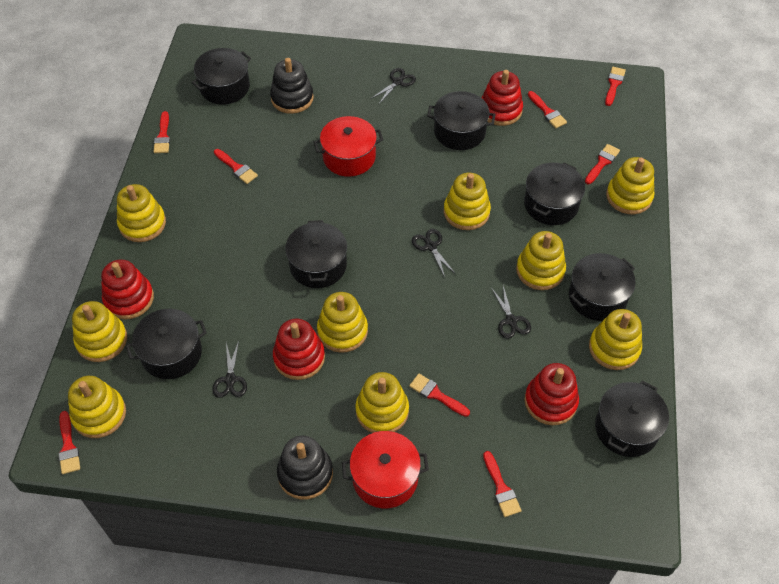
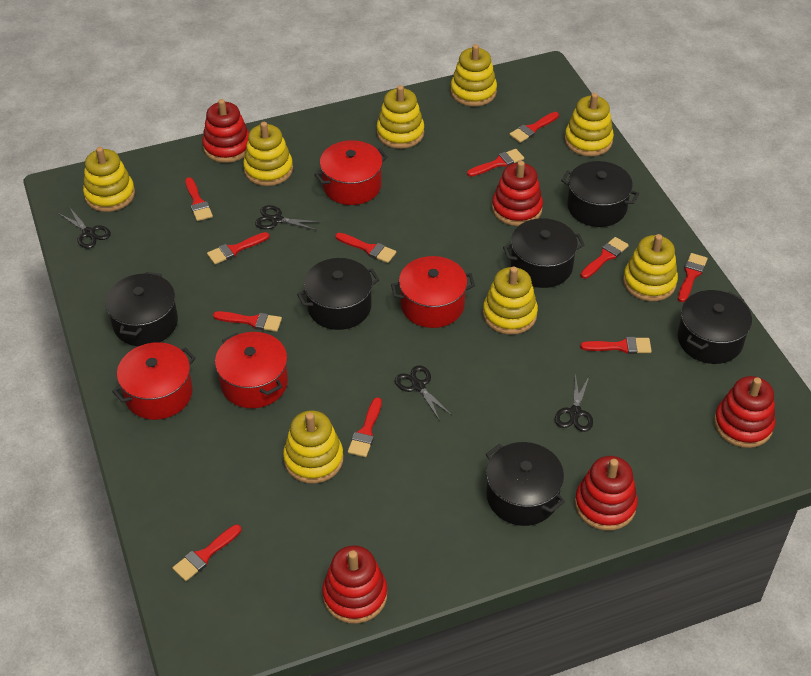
black pot: 7 -> 6
black stacking toy: 2 -> 0
red brush: 8 -> 11
red pot: 2 -> 4
red stacking toy: 4 -> 5
yellow stacking toy: 9 -> 8

